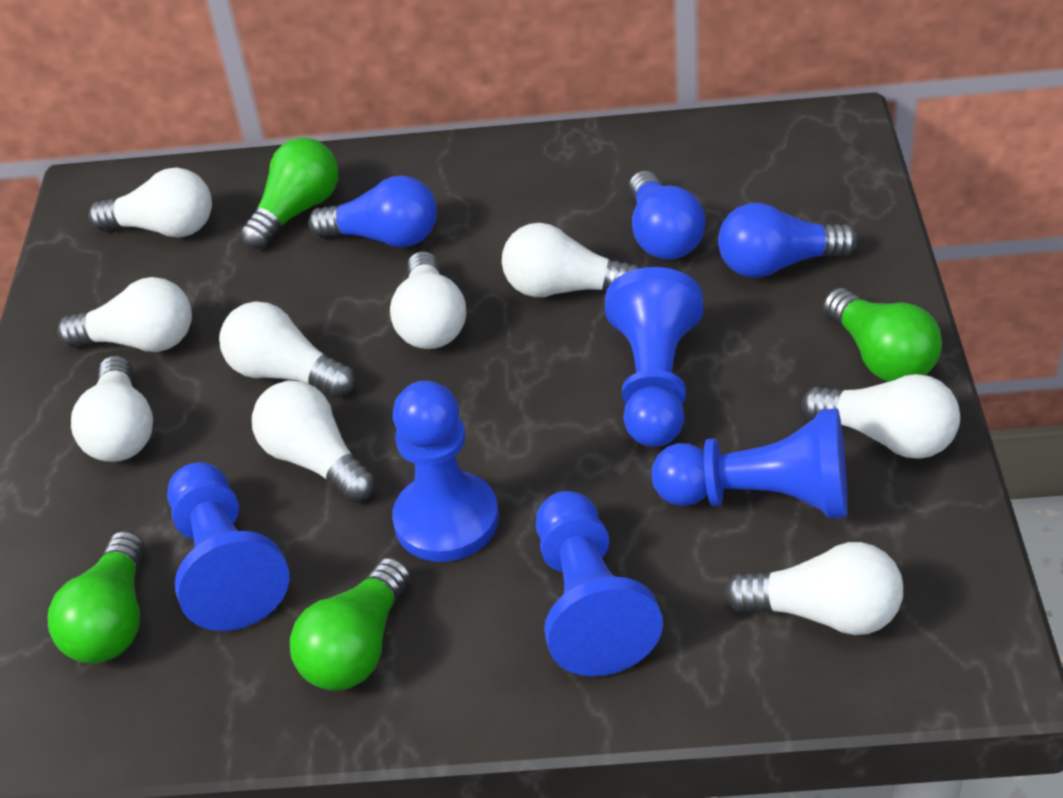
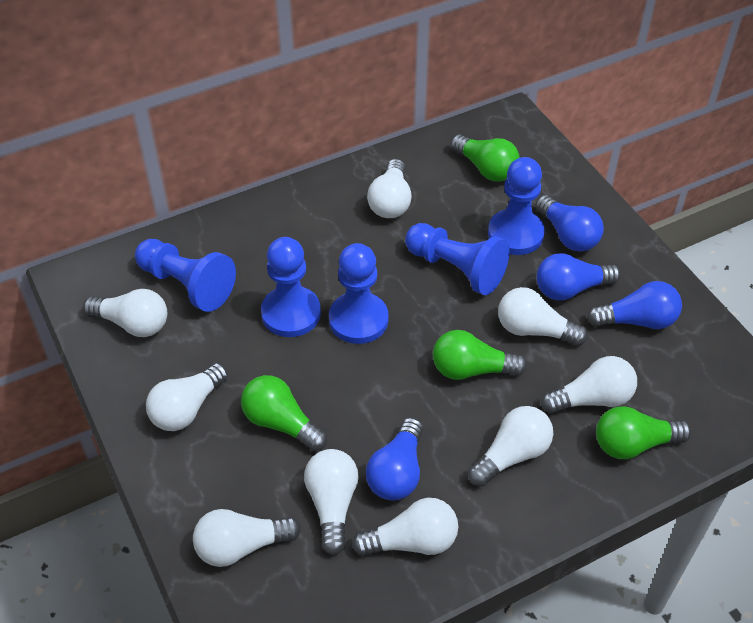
blue light bulb: 3 -> 4

